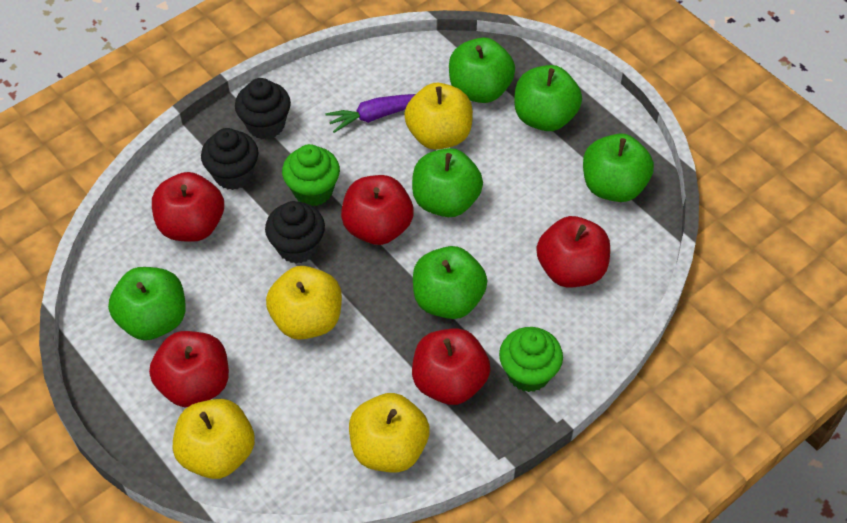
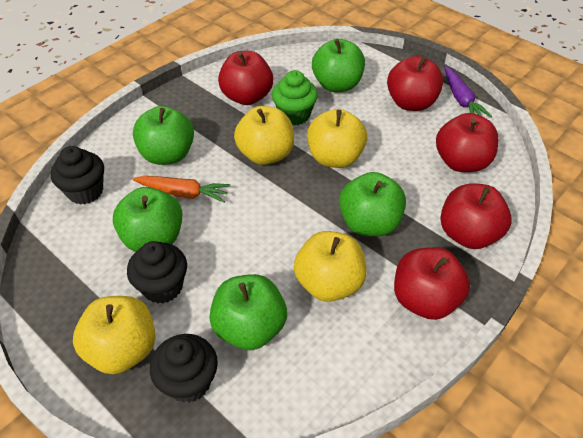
green apple: 6 -> 5
green cupcake: 2 -> 1
orange carrot: 0 -> 1

